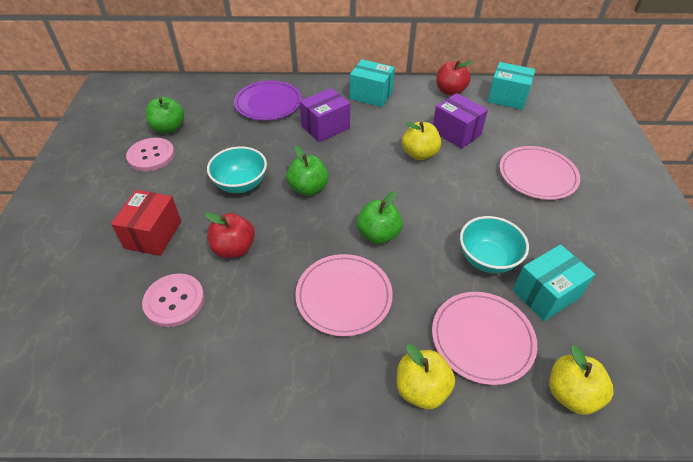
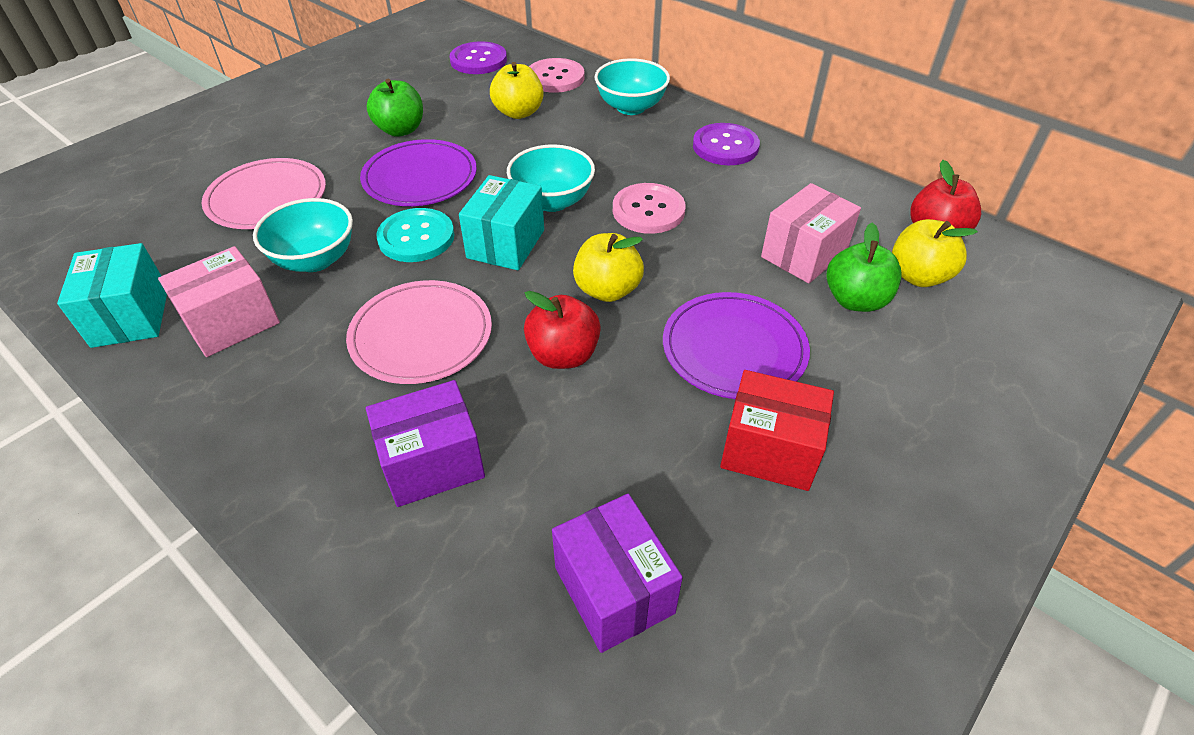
green apple: 3 -> 2
pink box: 0 -> 2
pink plate: 3 -> 2
purple button: 0 -> 2
purple plate: 1 -> 2
turquoise bowl: 2 -> 3
turquoise box: 3 -> 2
turquoise button: 0 -> 1

